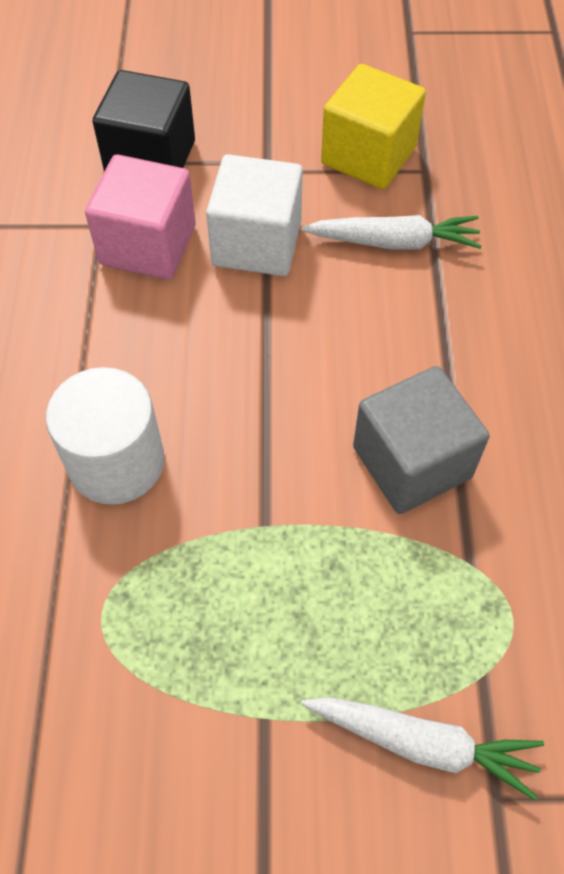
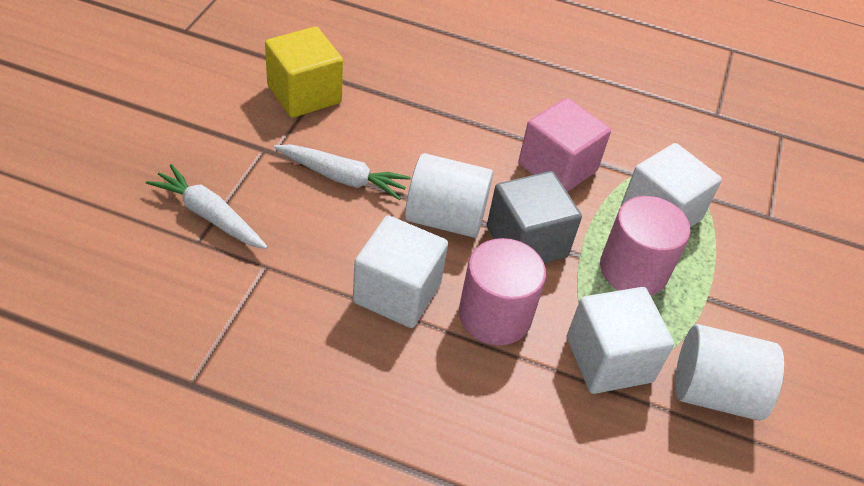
black cube: 1 -> 0
pink cylinder: 0 -> 2
white cube: 1 -> 3
white cylinder: 1 -> 2

